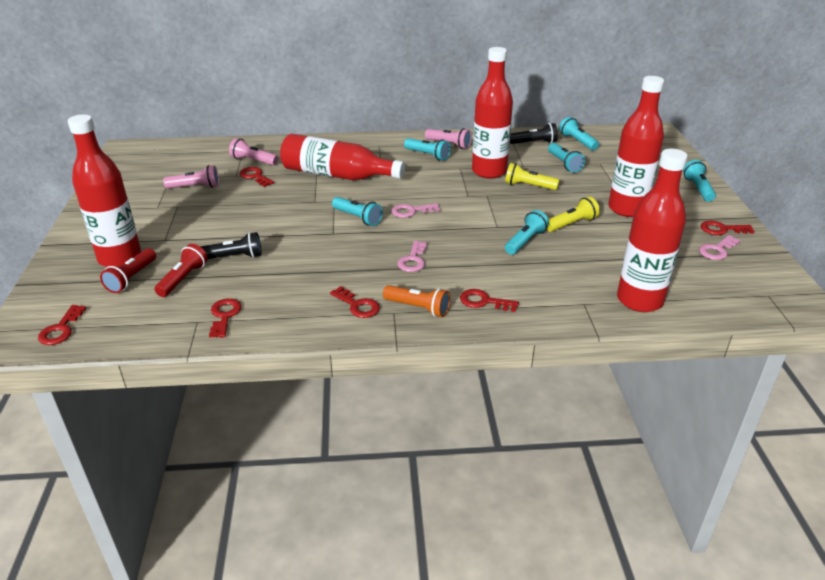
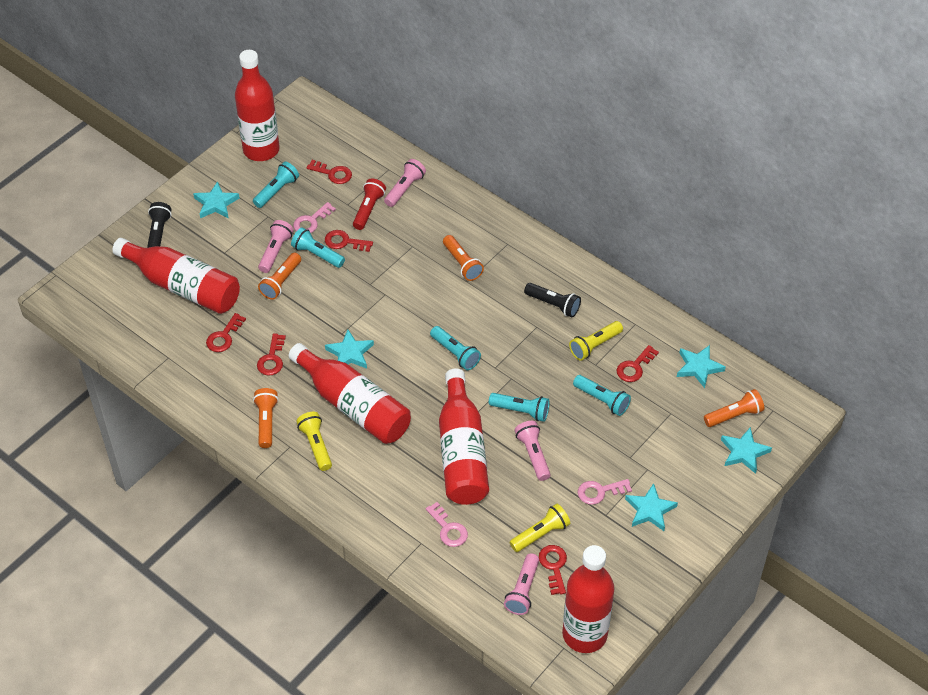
orange flashlight: 1 -> 4
pink flashlight: 3 -> 4
red flashlight: 2 -> 1
turquoise flashlight: 6 -> 5
turquoise star: 0 -> 5
yellow flashlight: 2 -> 3

